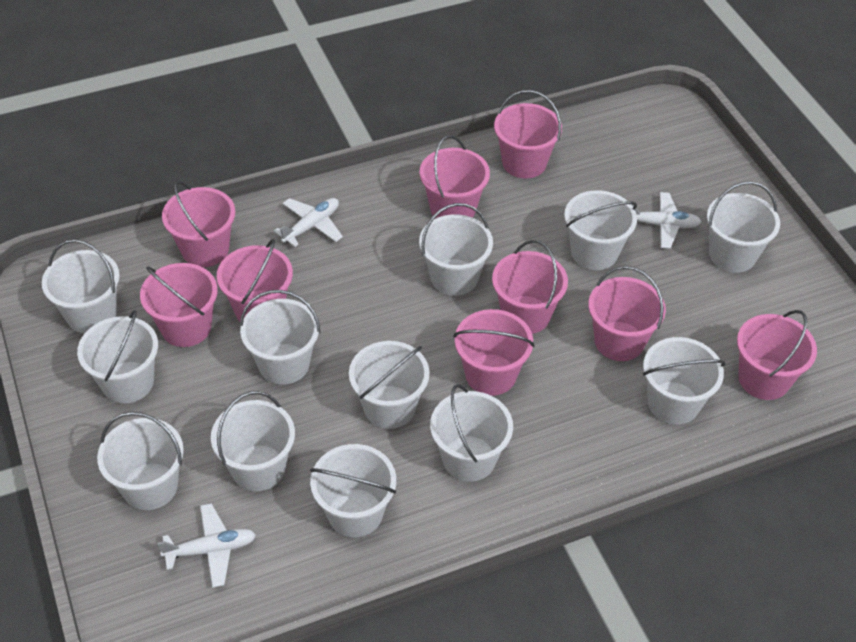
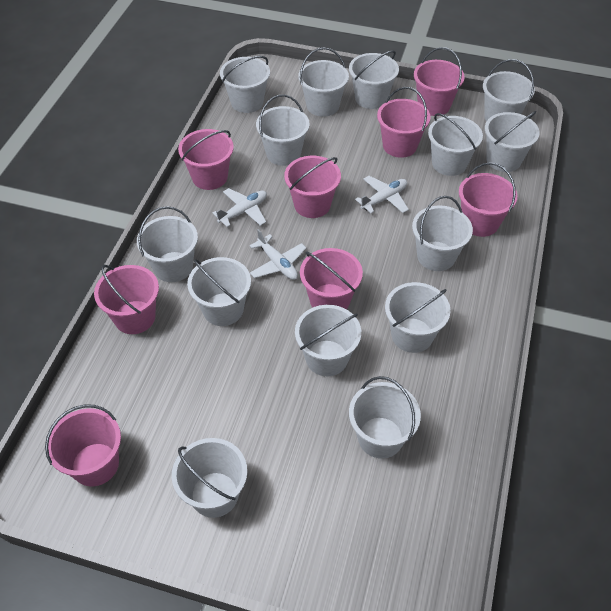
pink bucket: 9 -> 8
white bucket: 12 -> 14

